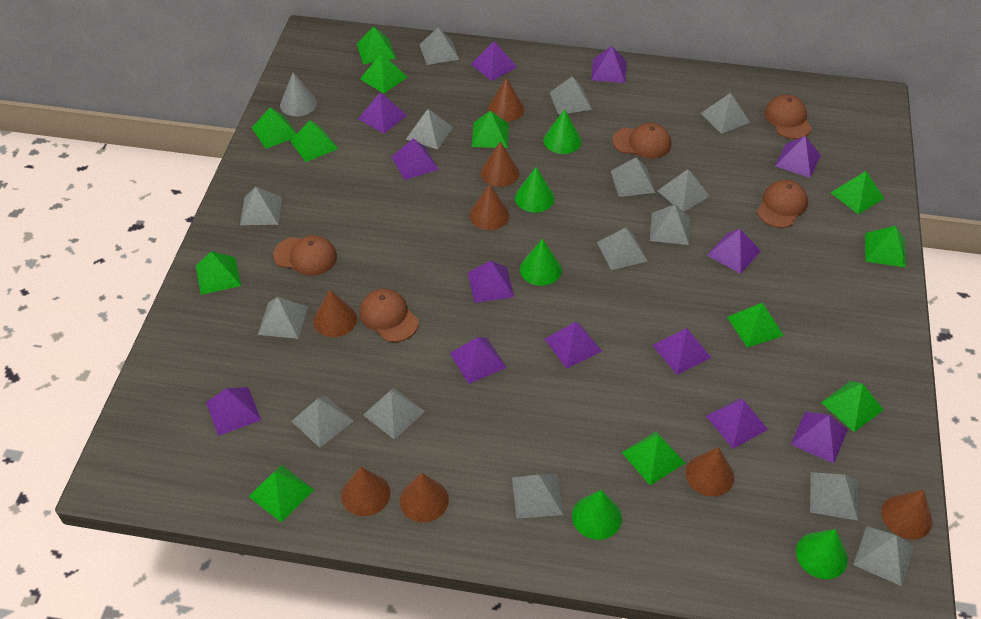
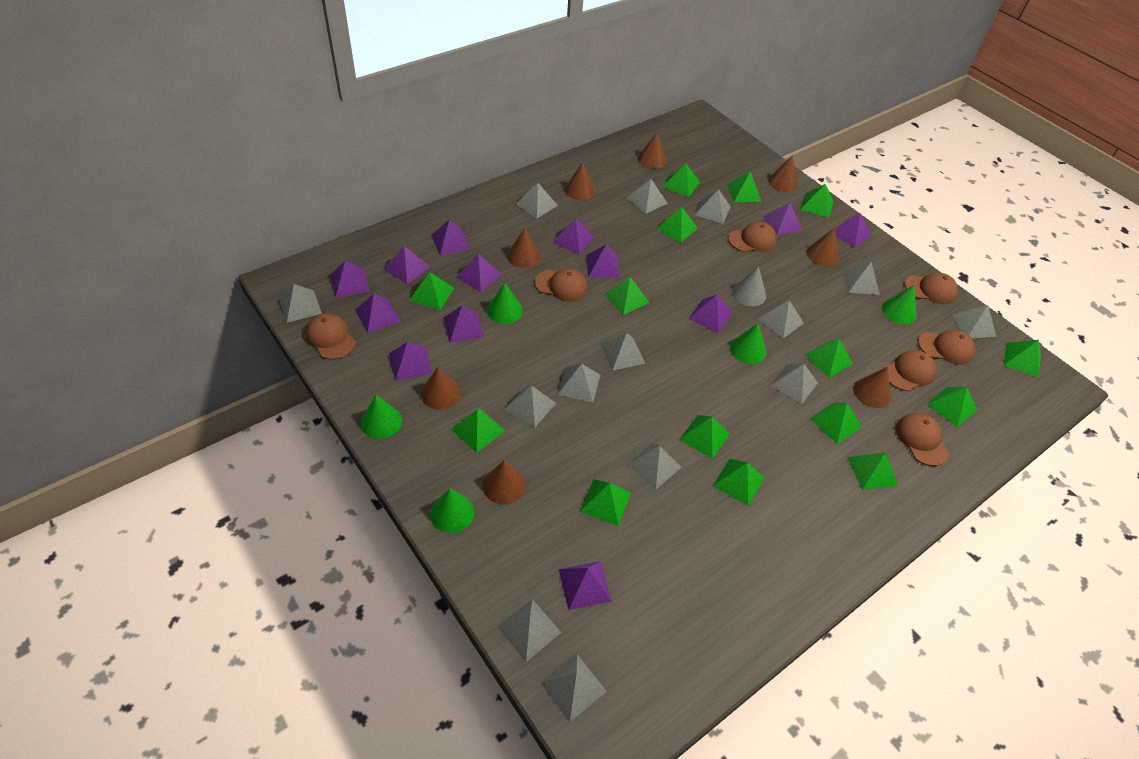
brown cap: 5 -> 7
green pyramid: 12 -> 15
grey pyramid: 15 -> 14

